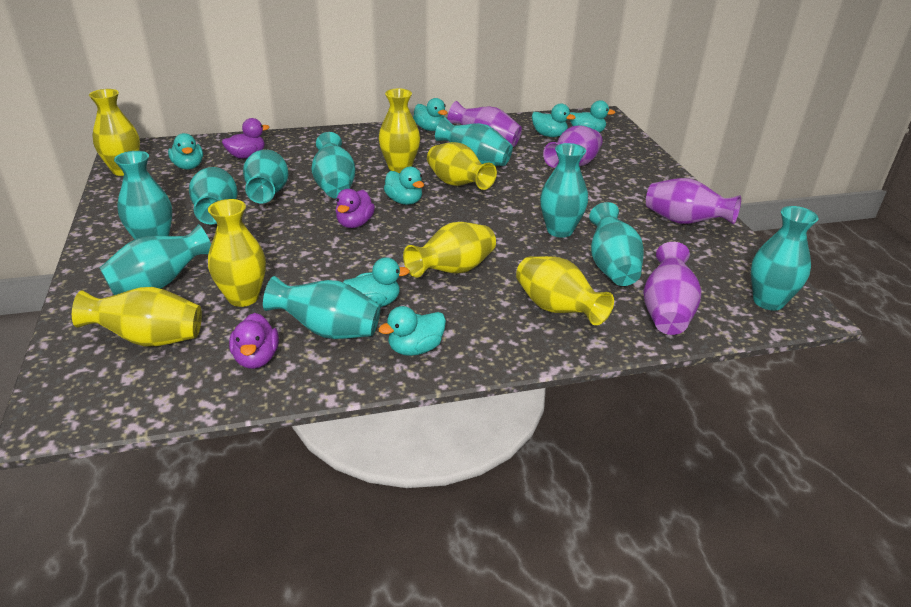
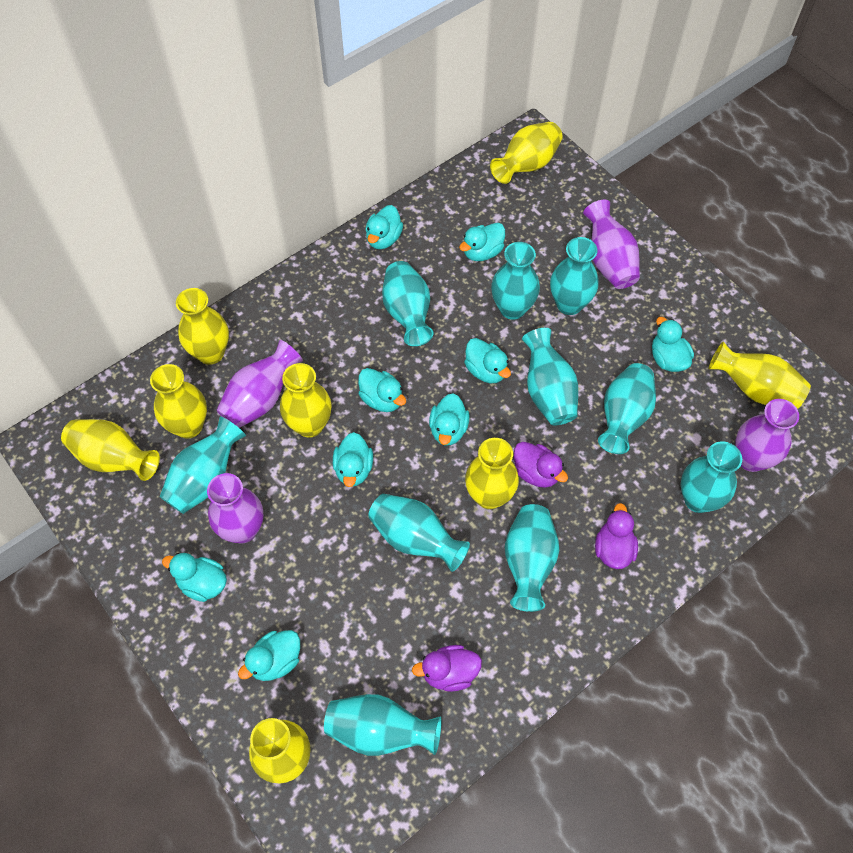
turquoise duck: 7 -> 9
yellow vase: 7 -> 8

